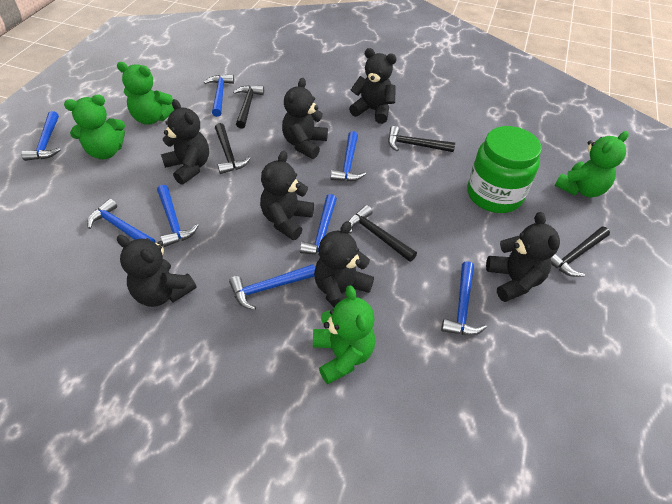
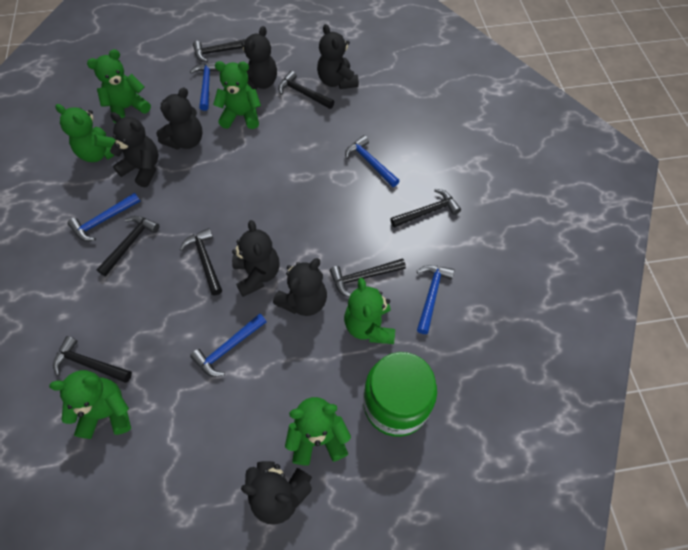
black hammer: 5 -> 7
blue hammer: 8 -> 5
green teddy bear: 4 -> 6

